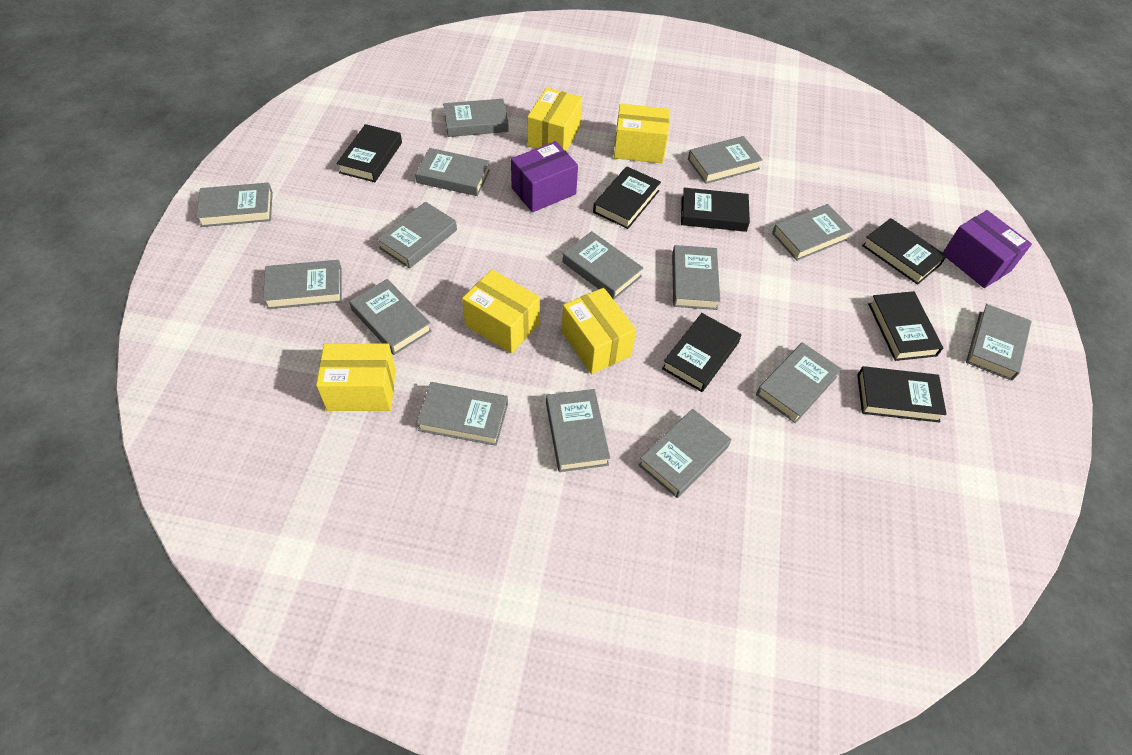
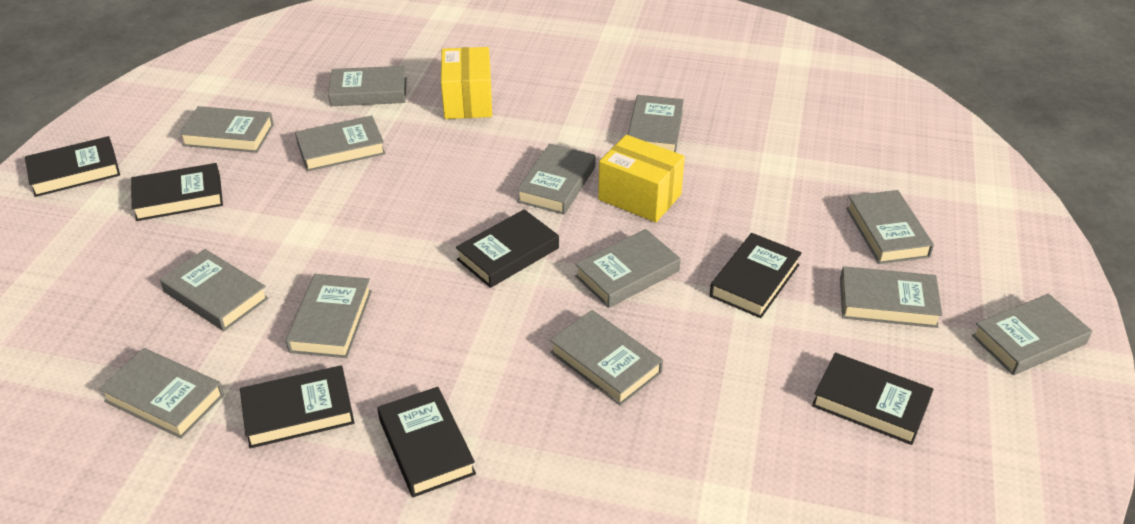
grey book: 15 -> 13
purple box: 2 -> 0
yellow box: 5 -> 2

